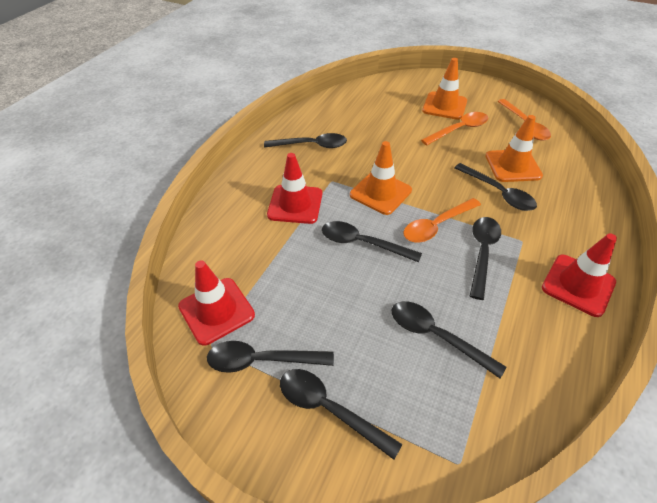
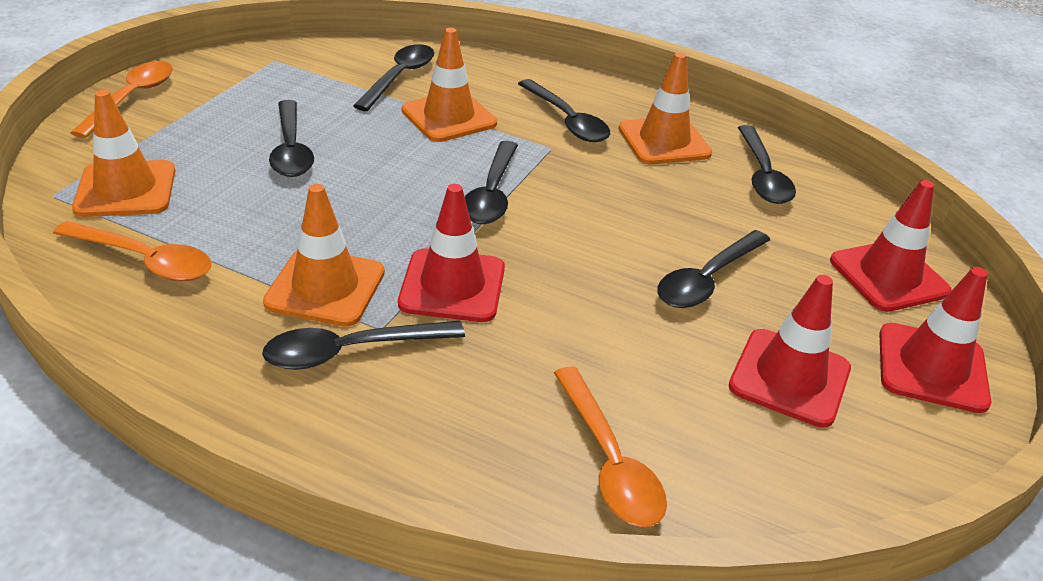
orange traffic cone: 3 -> 4
red traffic cone: 3 -> 4

